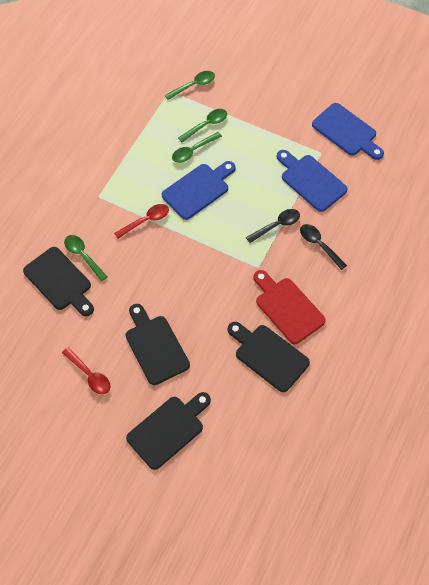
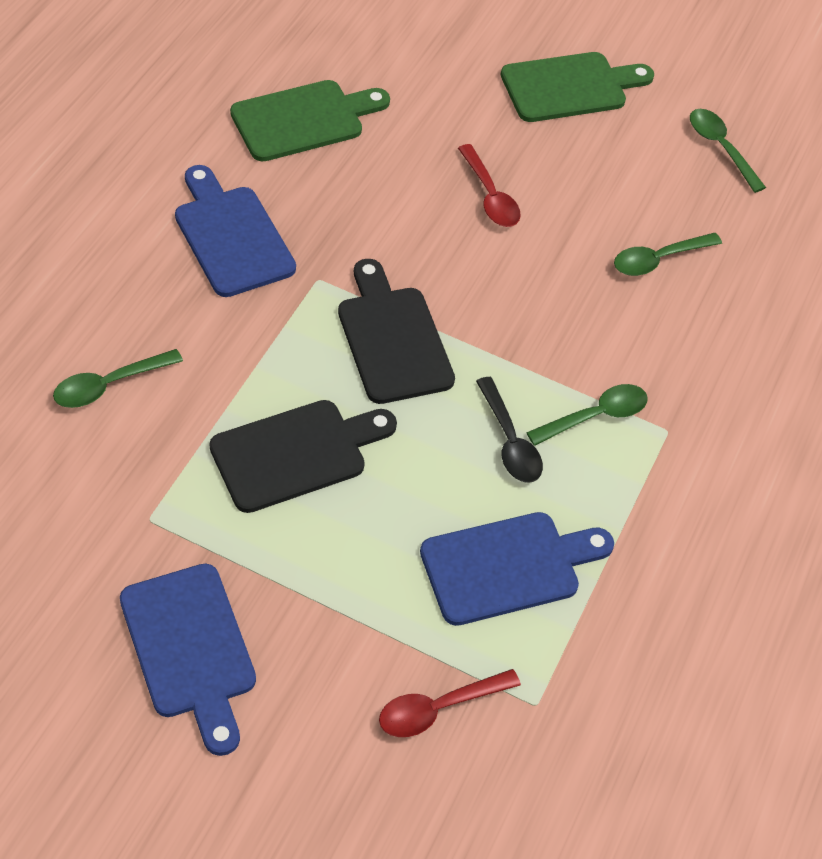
black cutting board: 4 -> 2
black spoon: 2 -> 1
green cutting board: 0 -> 2
red cutting board: 1 -> 0

